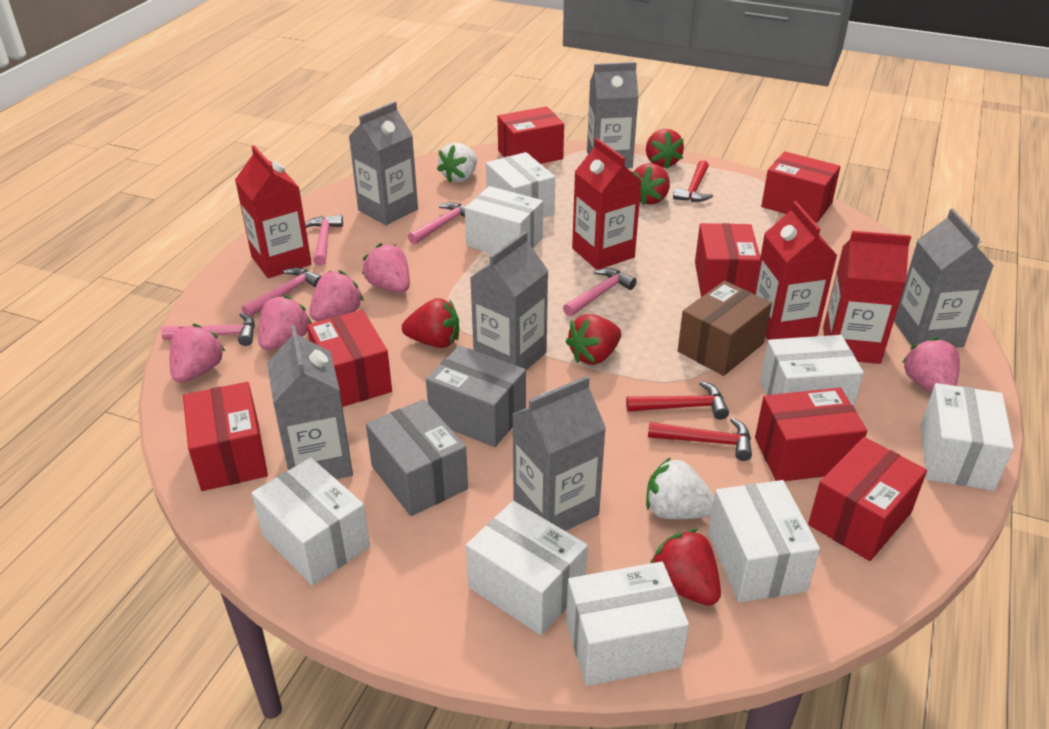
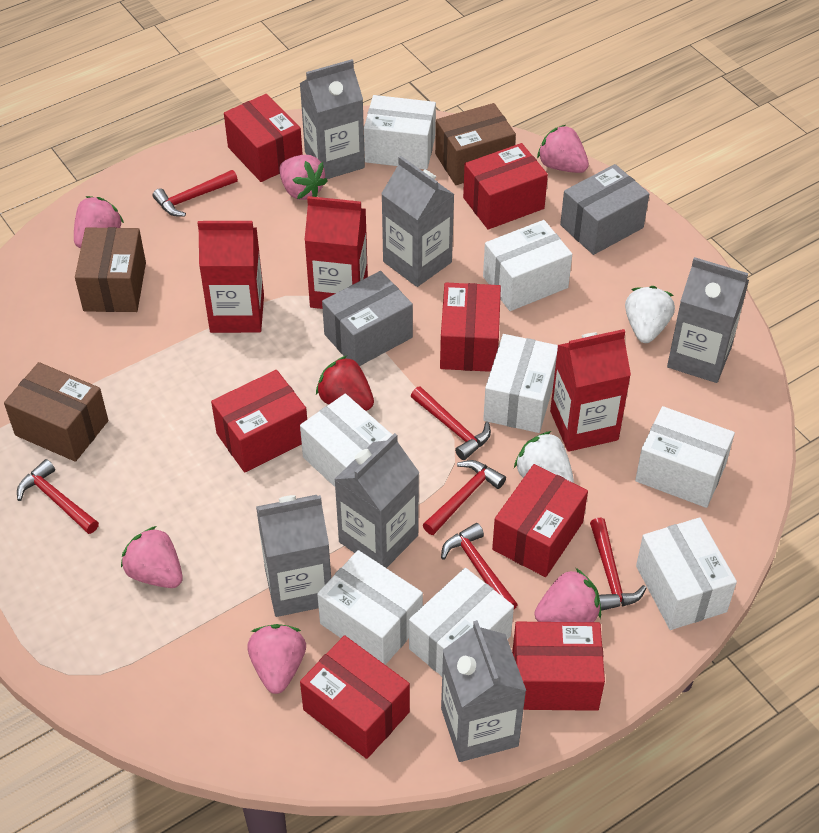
brown box: 1 -> 3
pink hammer: 5 -> 0
pink strawberry: 5 -> 6
red carton: 4 -> 3
red hammer: 3 -> 6
red strawberry: 5 -> 1

